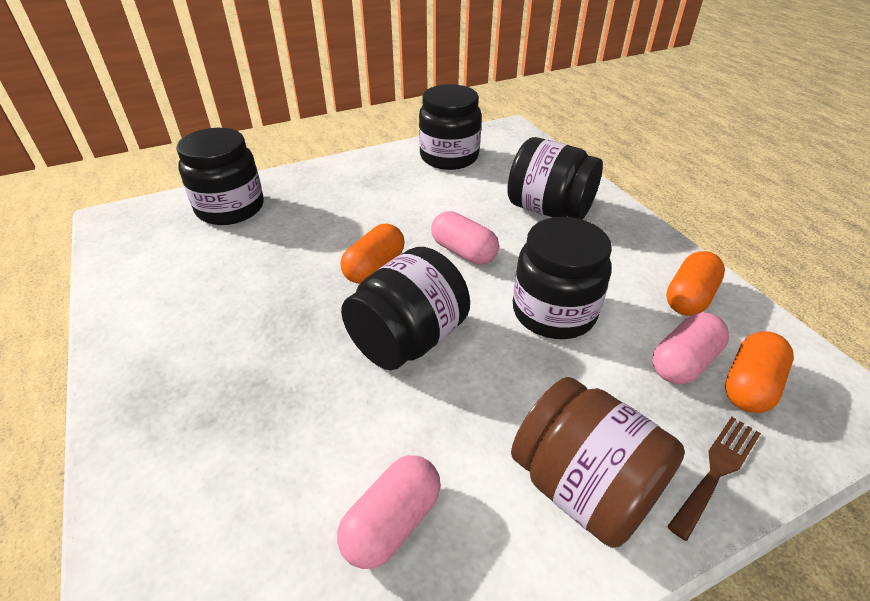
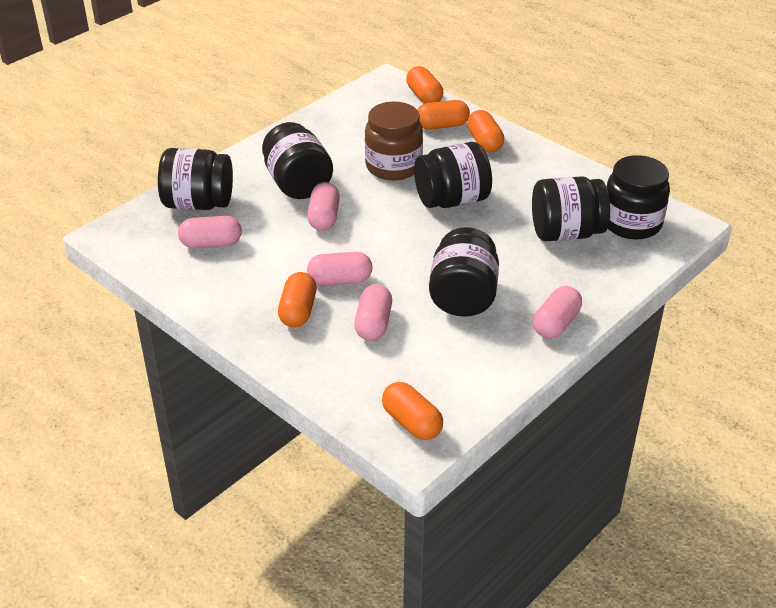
black jar: 5 -> 6
brown fork: 1 -> 0
orange capsule: 3 -> 5
pink capsule: 3 -> 5

